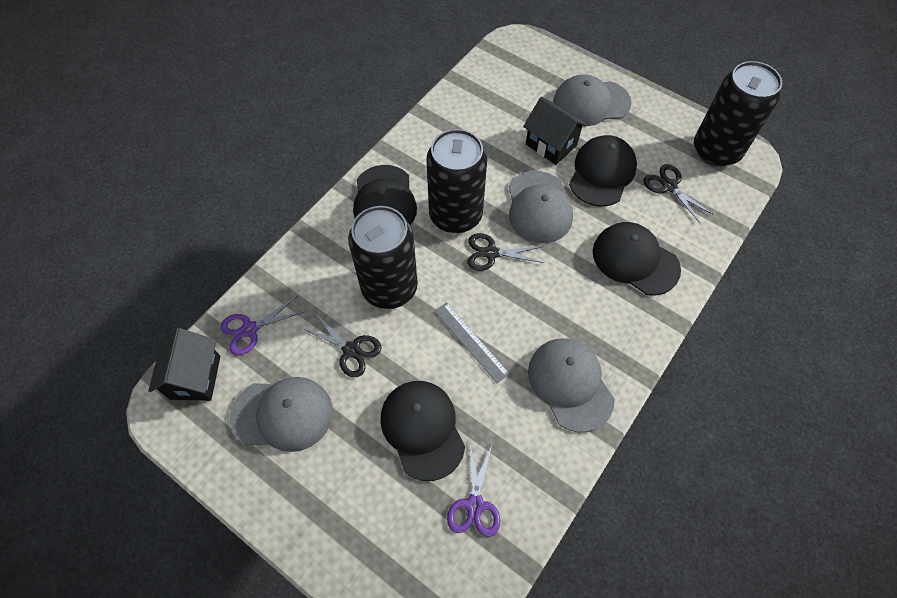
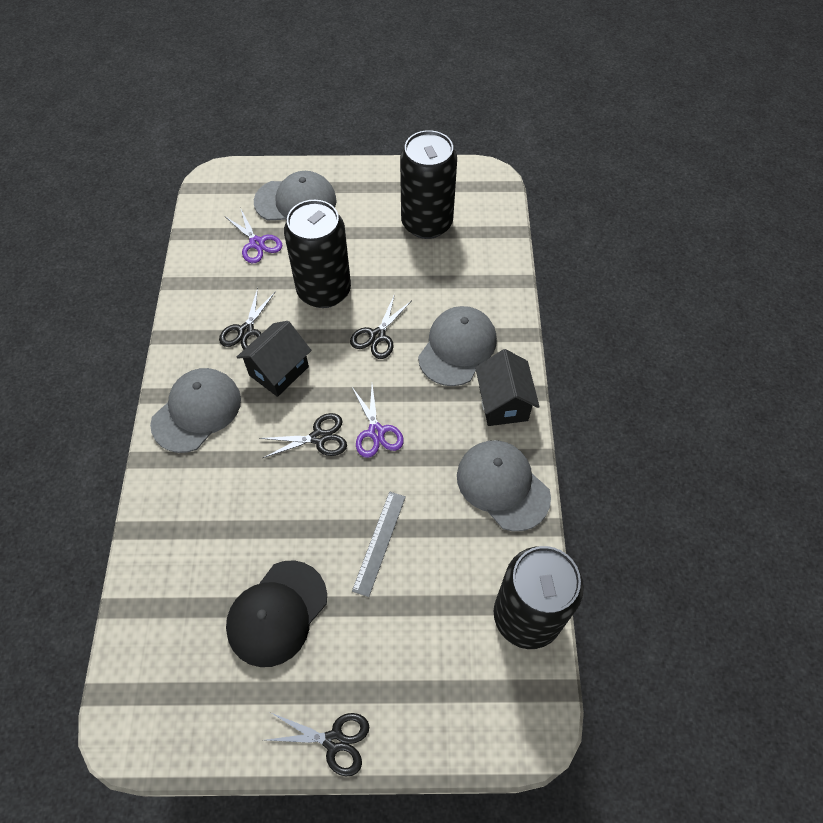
black cap: 4 -> 1
black scissors: 3 -> 4

